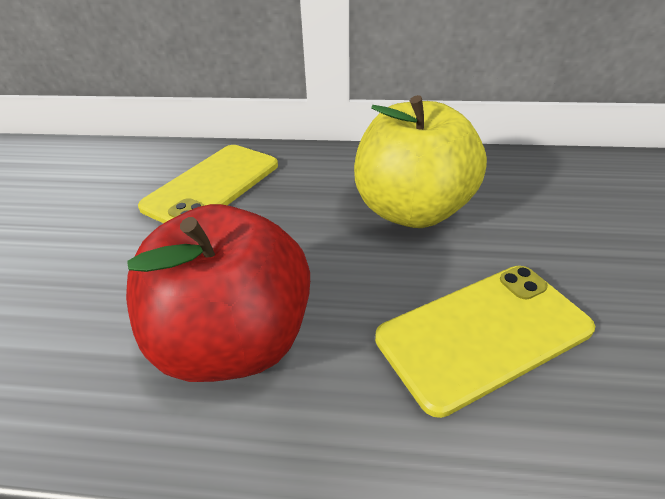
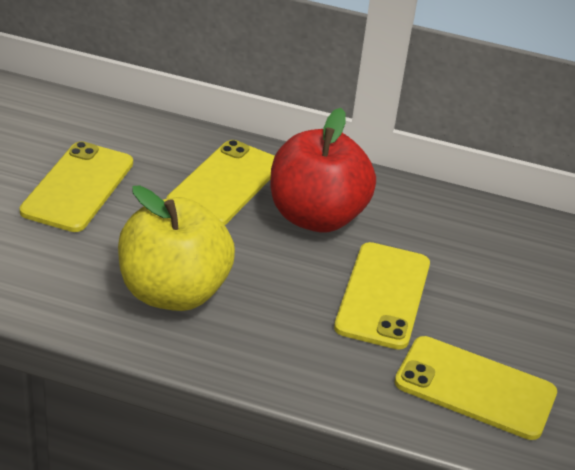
yellow phone: 2 -> 4

